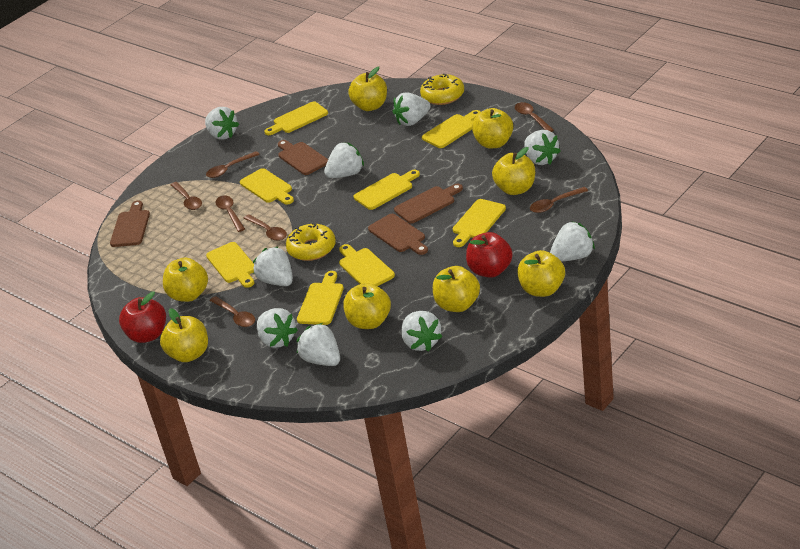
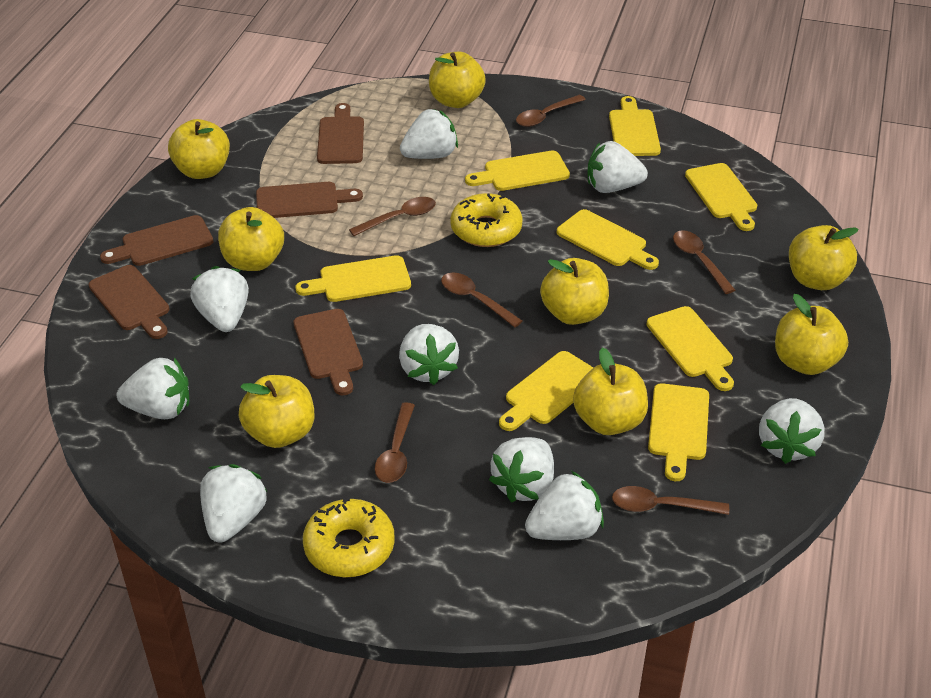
brown cutting board: 4 -> 5
brown spoon: 7 -> 6
red apple: 2 -> 0

